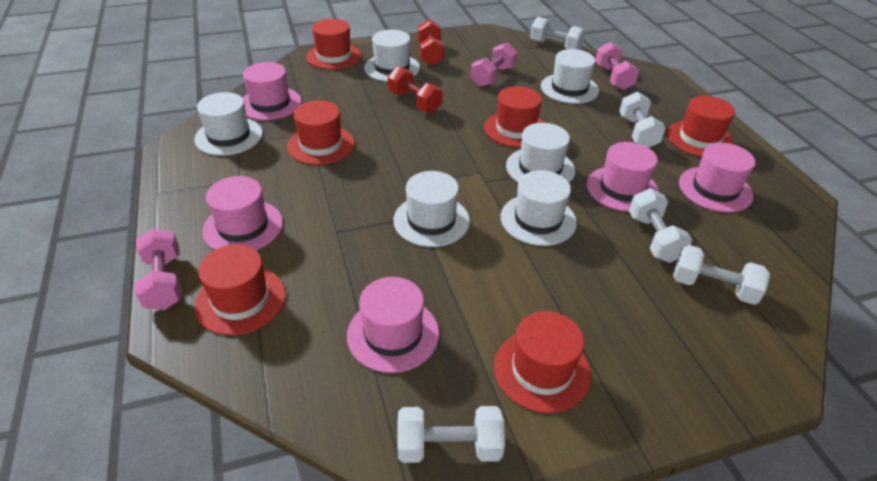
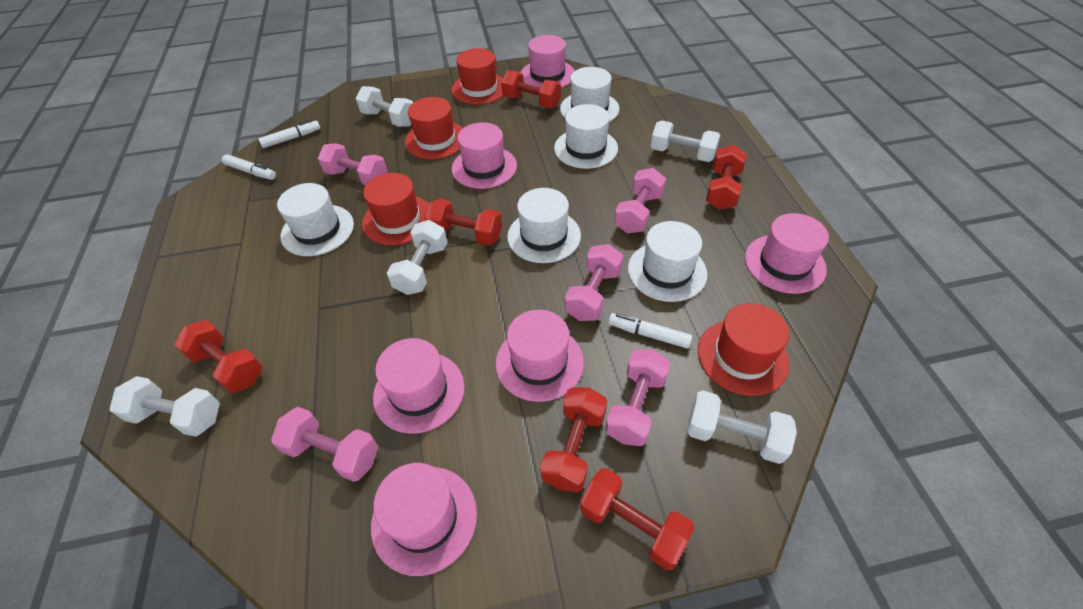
pink dumbbell: 3 -> 5
pink hat: 5 -> 6
red dumbbell: 2 -> 6
red hat: 6 -> 4
white hat: 6 -> 5
white marker: 0 -> 3

